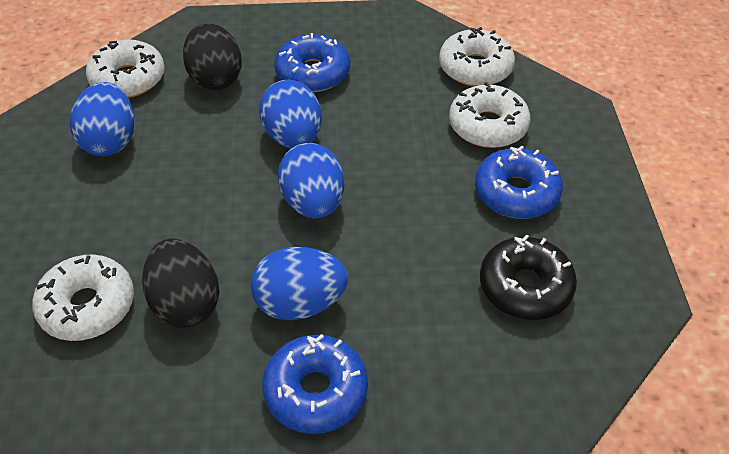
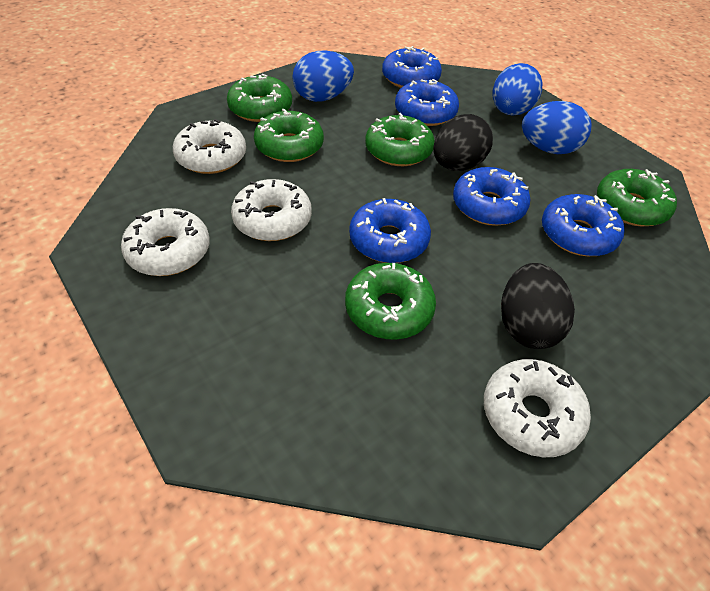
black donut: 1 -> 0
blue donut: 3 -> 5
blue egg: 4 -> 3
green donut: 0 -> 5

